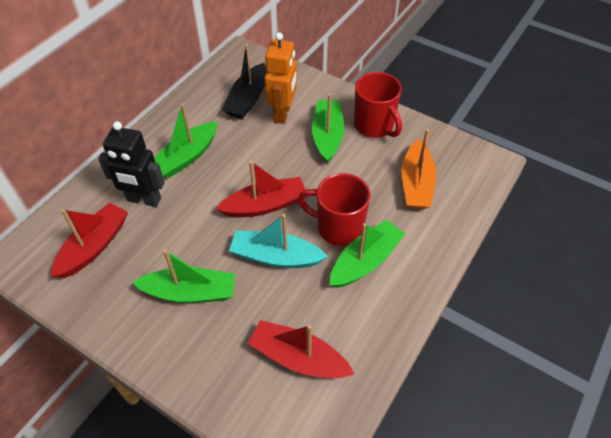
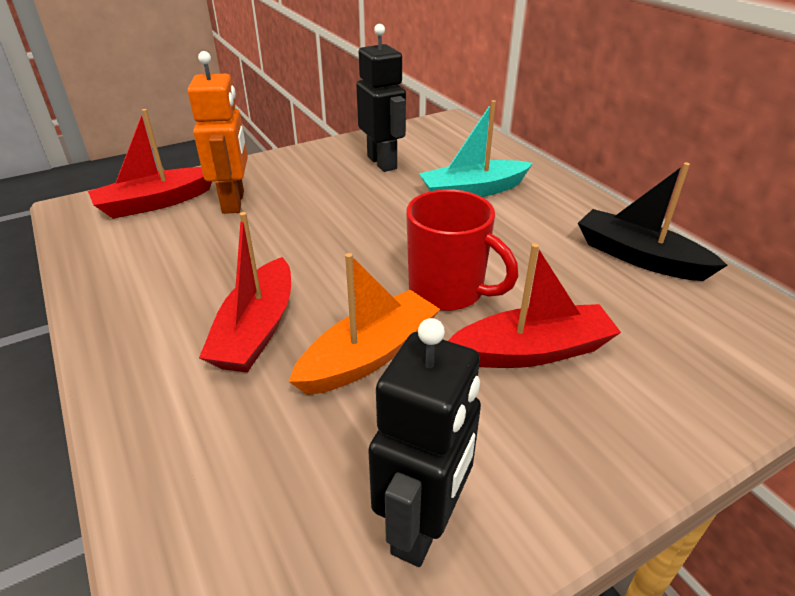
black robot: 1 -> 2
green boat: 4 -> 0
red mug: 2 -> 1

